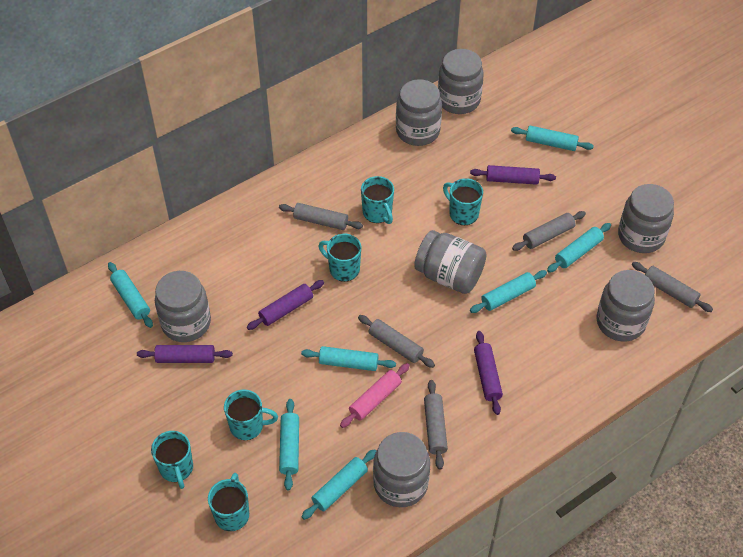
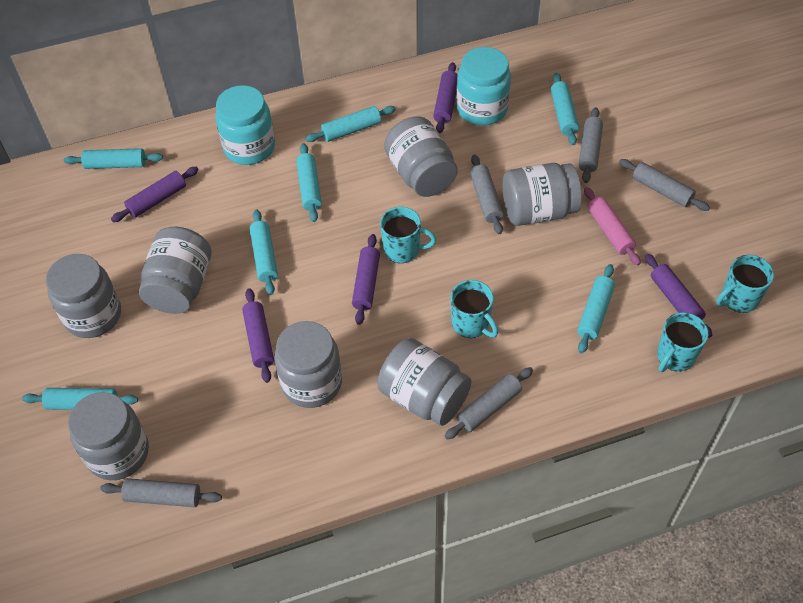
purple rolling pin: 4 -> 5
turquoise jar: 0 -> 2
turquoise mug: 6 -> 4

